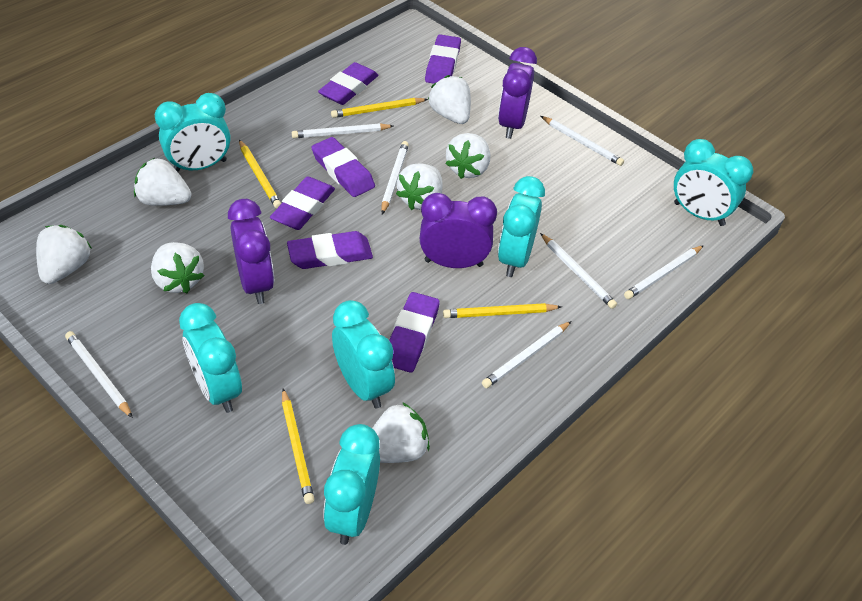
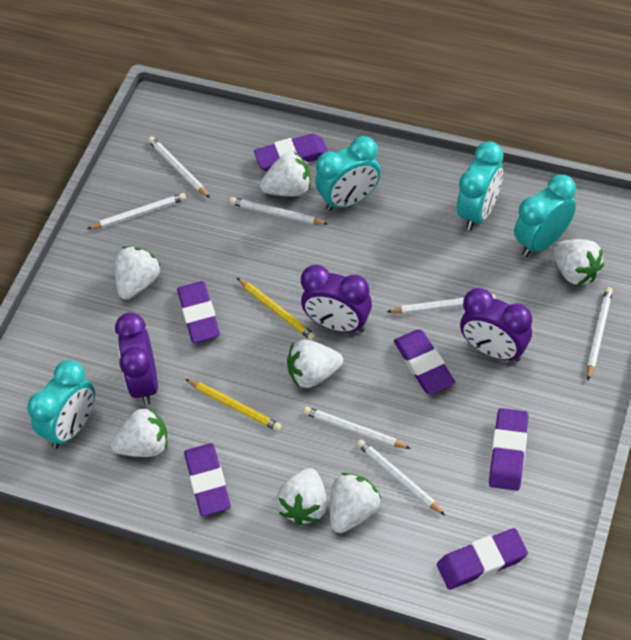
turquoise clock: 6 -> 4
yellow pencil: 4 -> 2

